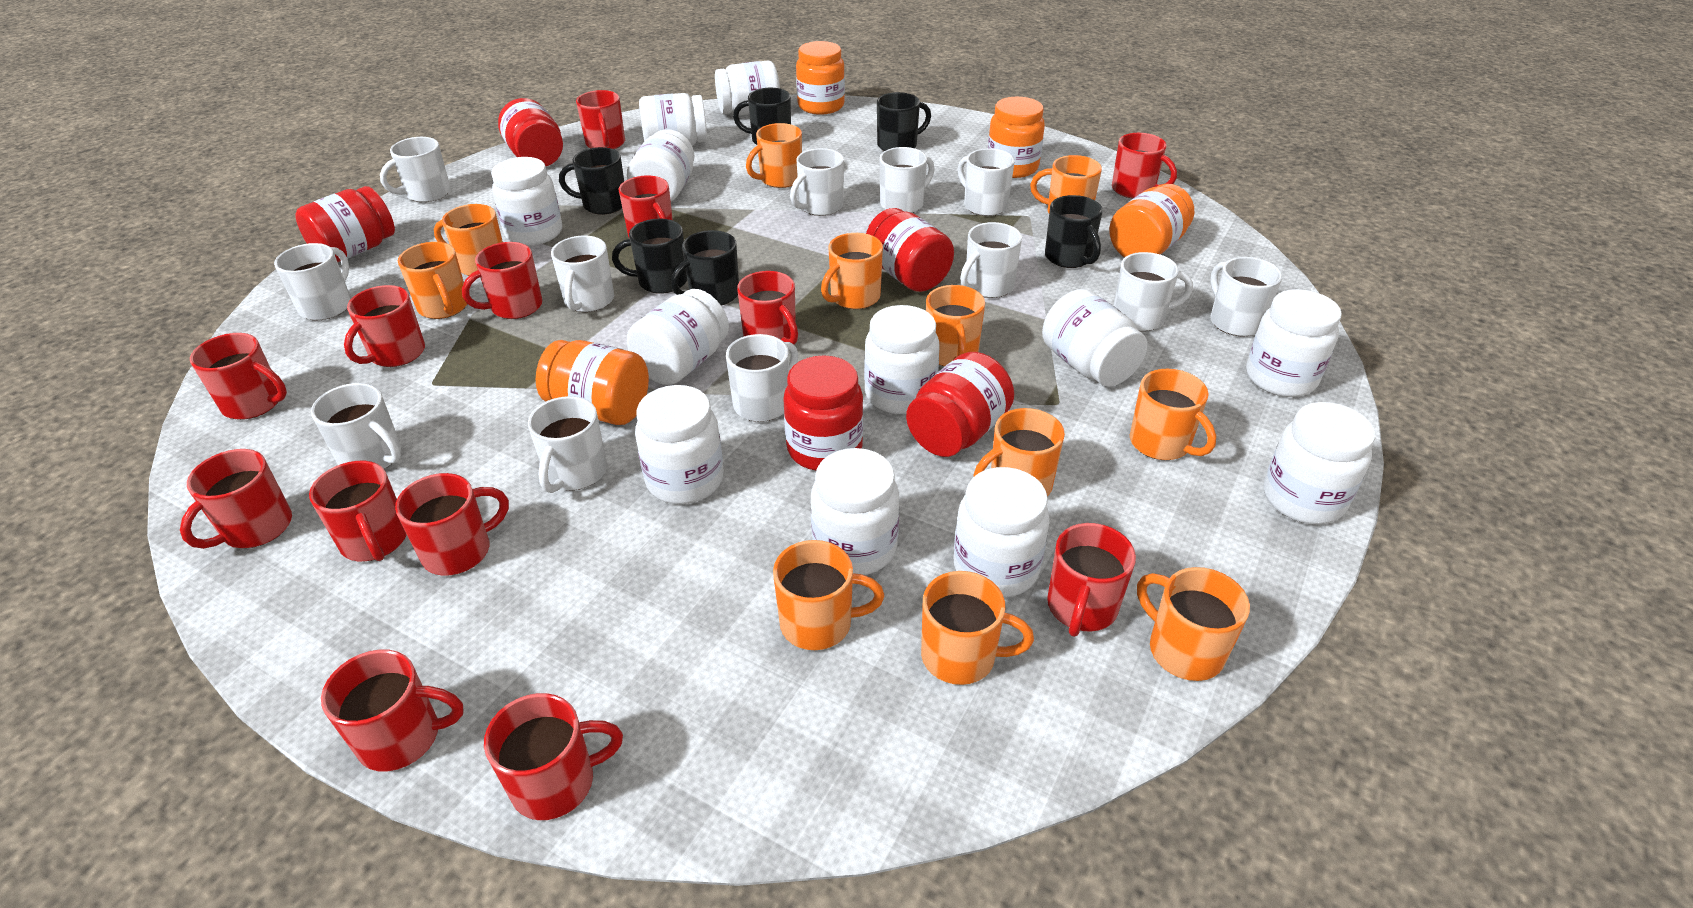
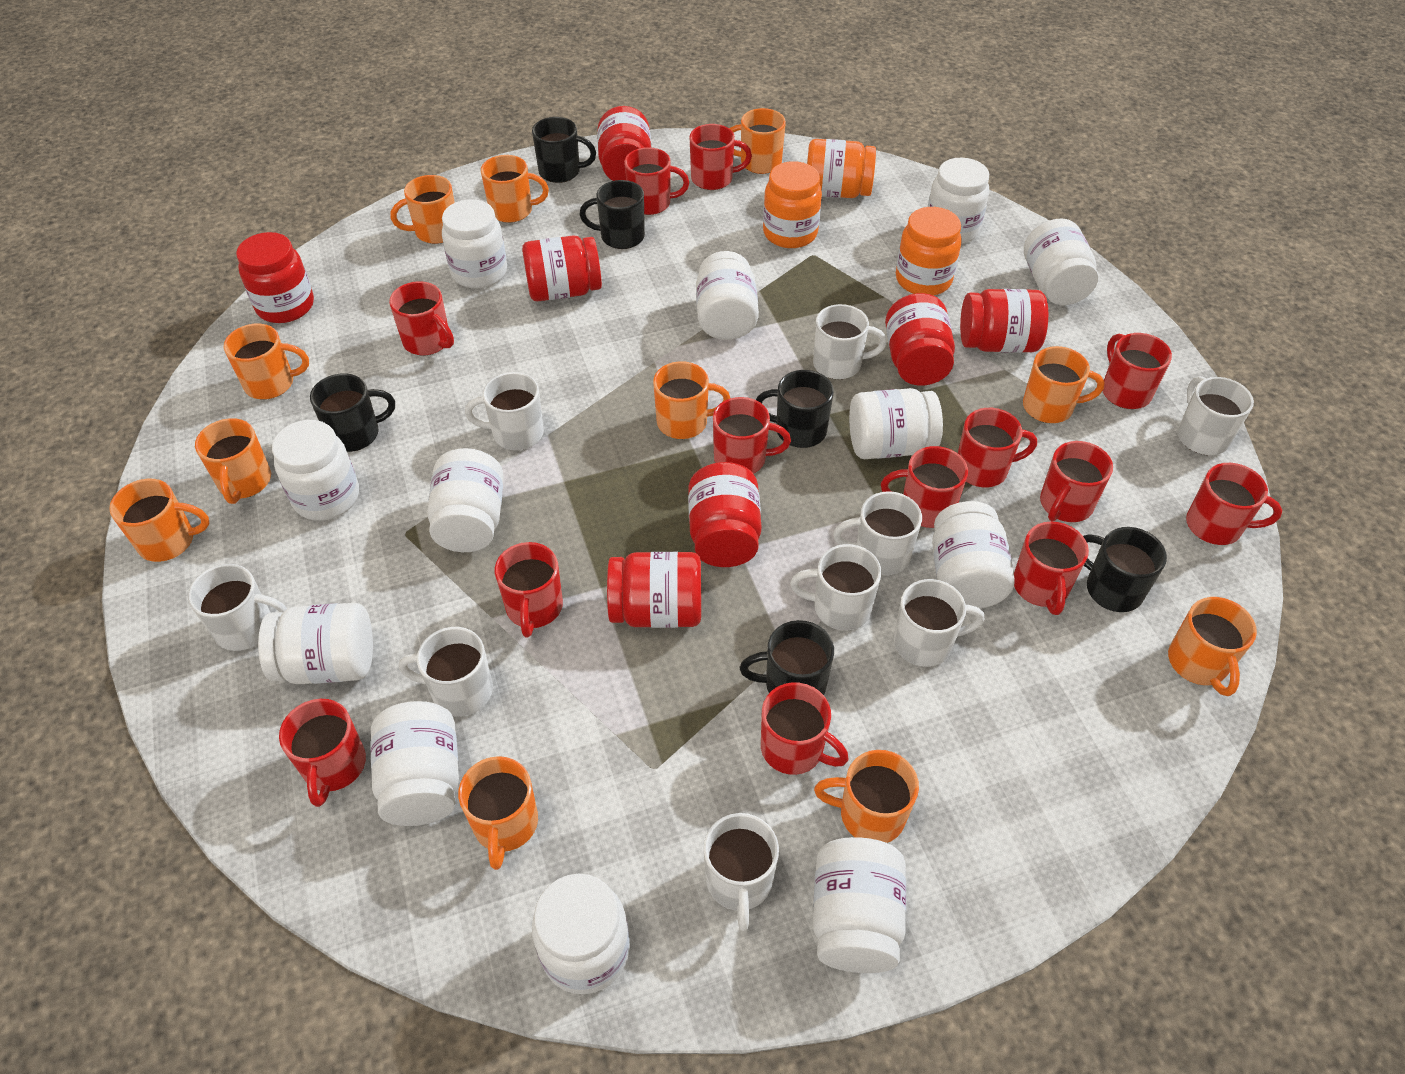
orange jar: 4 -> 3
red jar: 5 -> 7
white mug: 12 -> 9

